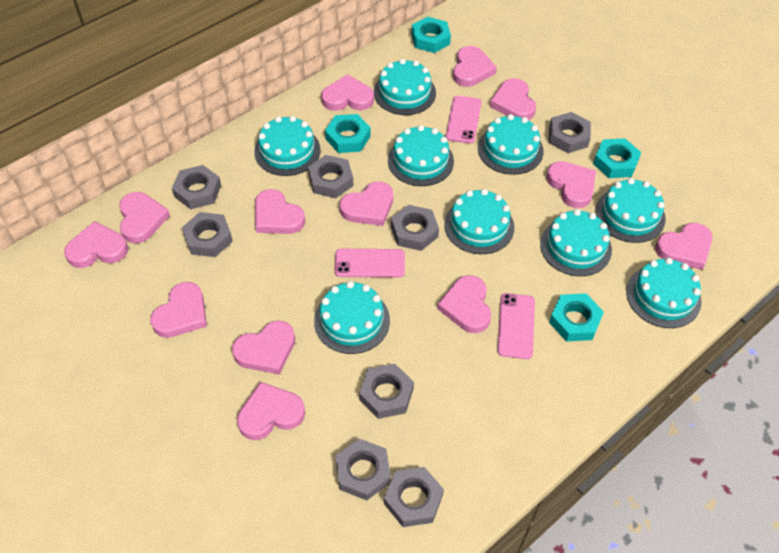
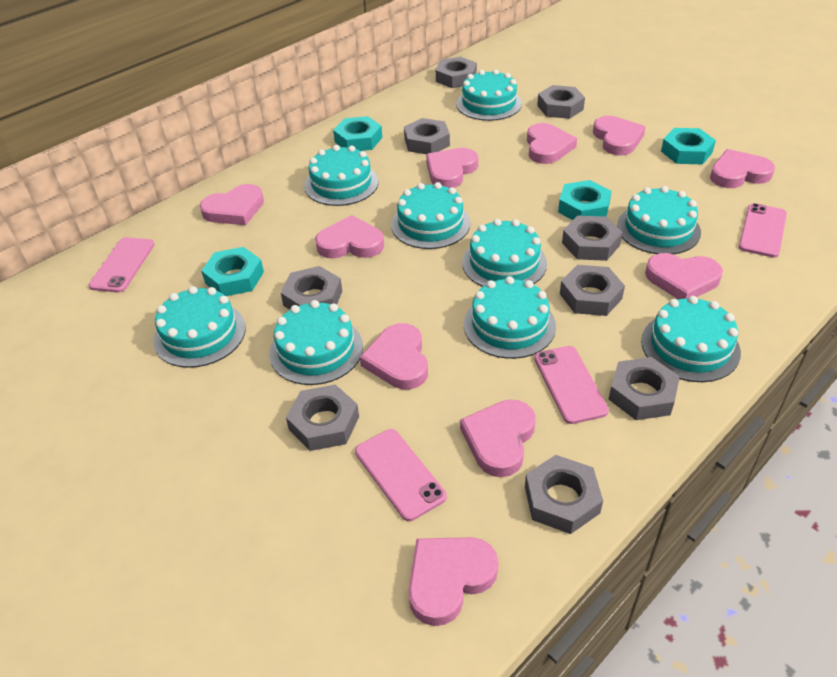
grey nut: 8 -> 9
pink heart: 13 -> 10
pink phone: 3 -> 4

